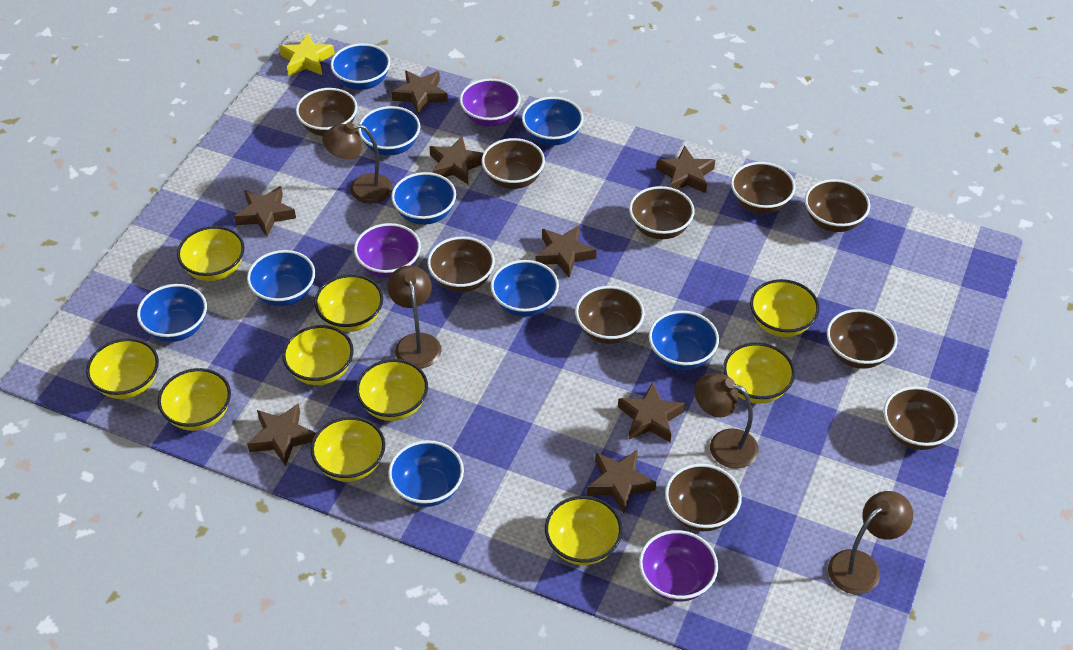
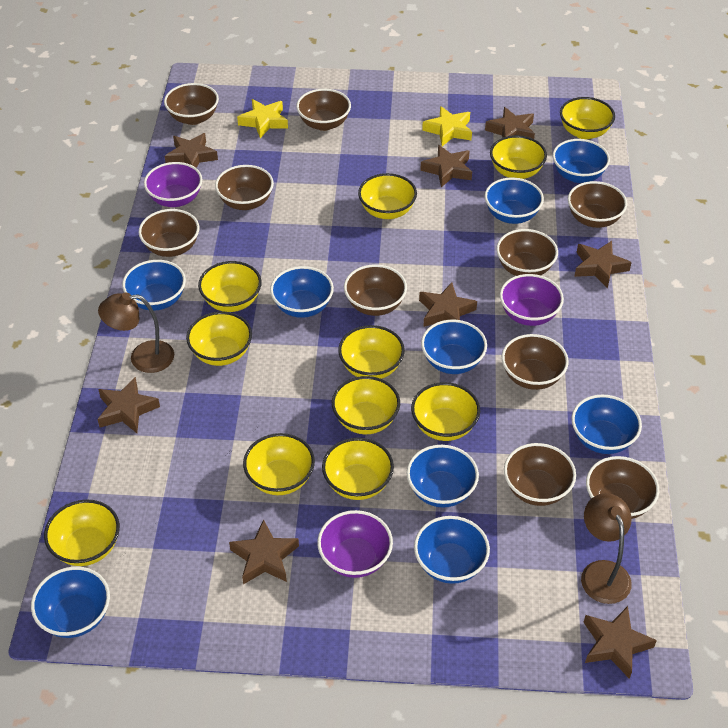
brown lamp: 4 -> 2
yellow bowl: 10 -> 11
yellow star: 1 -> 2

